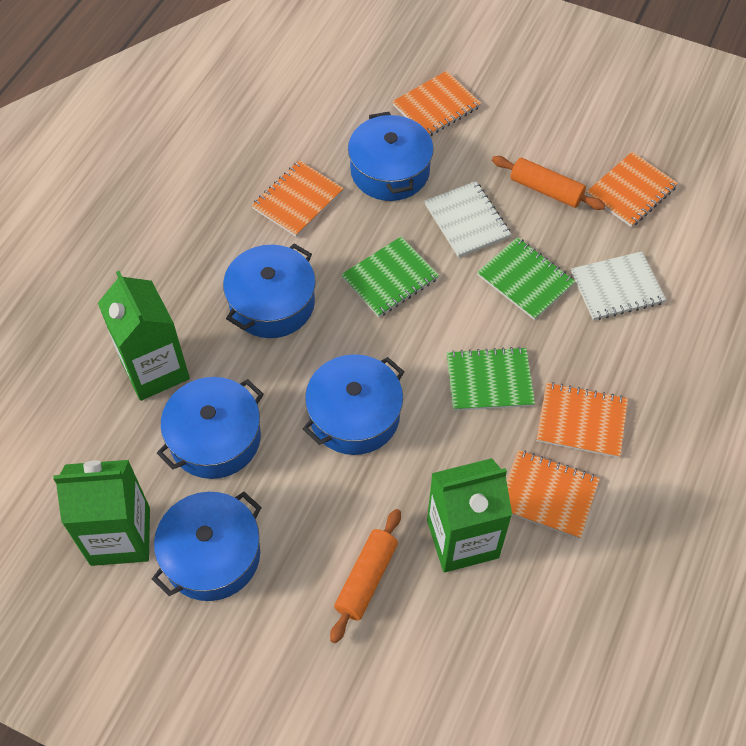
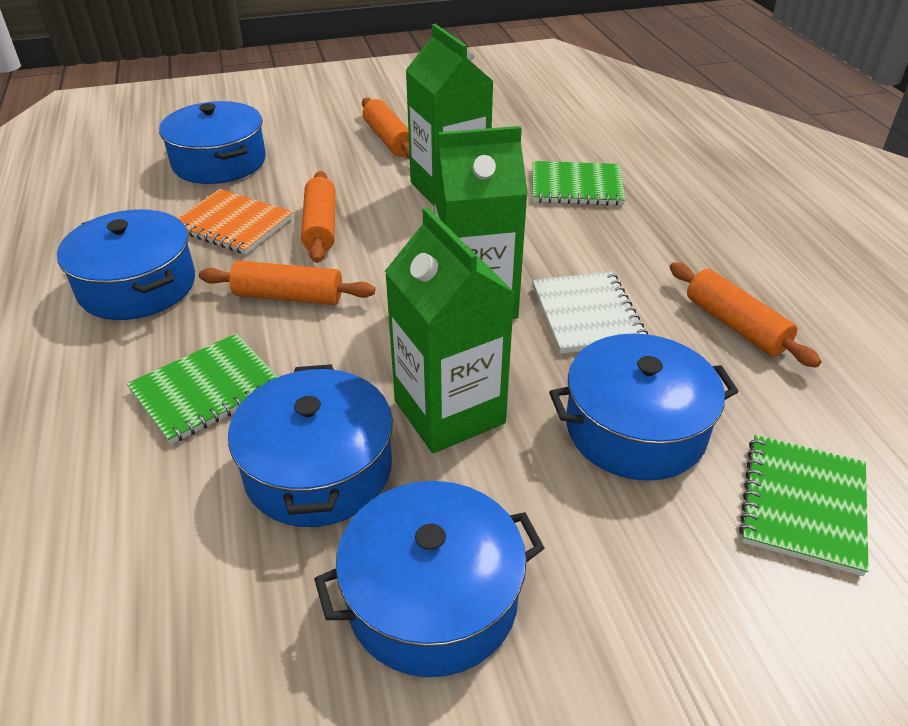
orange notebook: 5 -> 1
orange rolling pin: 2 -> 4
white notebook: 2 -> 1

